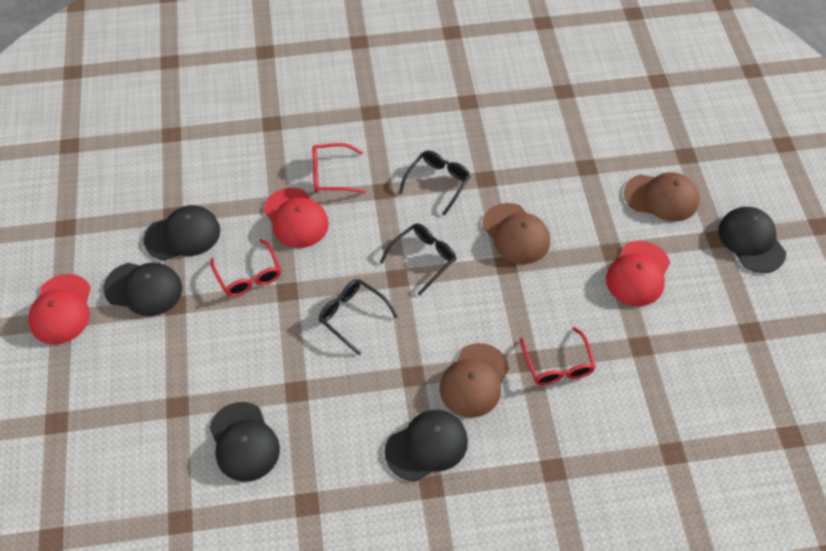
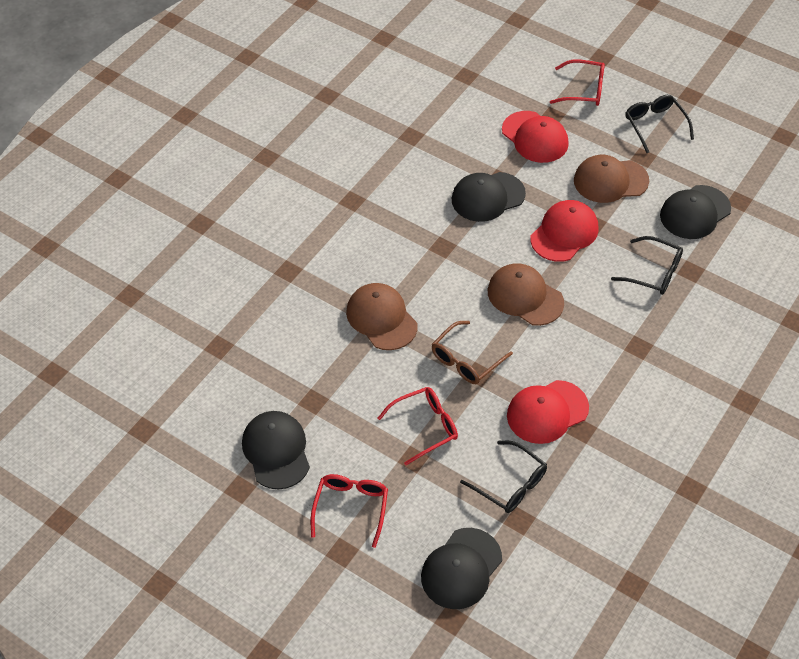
black cap: 5 -> 4
brown glasses: 0 -> 1

